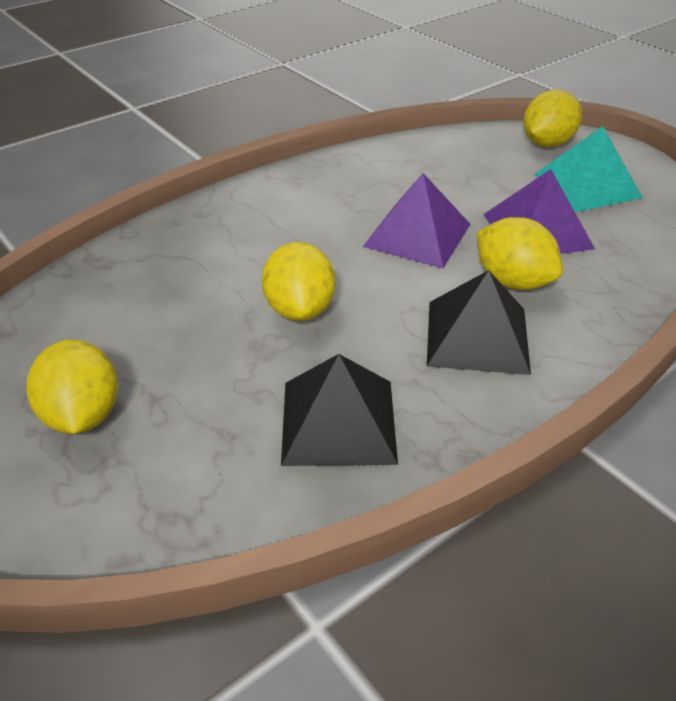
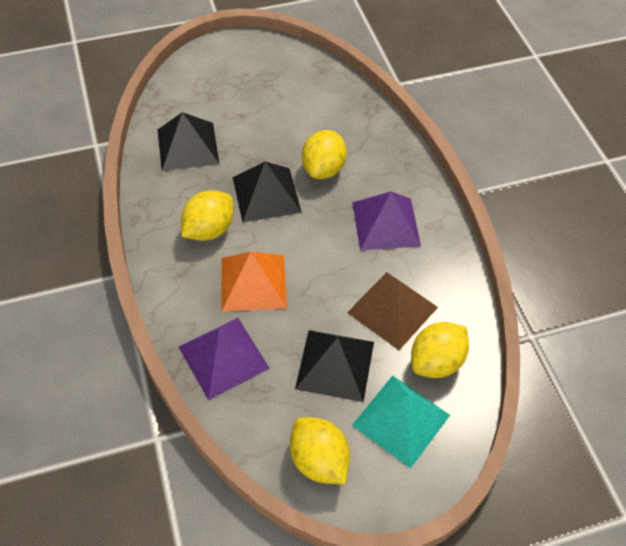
black pyramid: 2 -> 3
brown pyramid: 0 -> 1
orange pyramid: 0 -> 1

